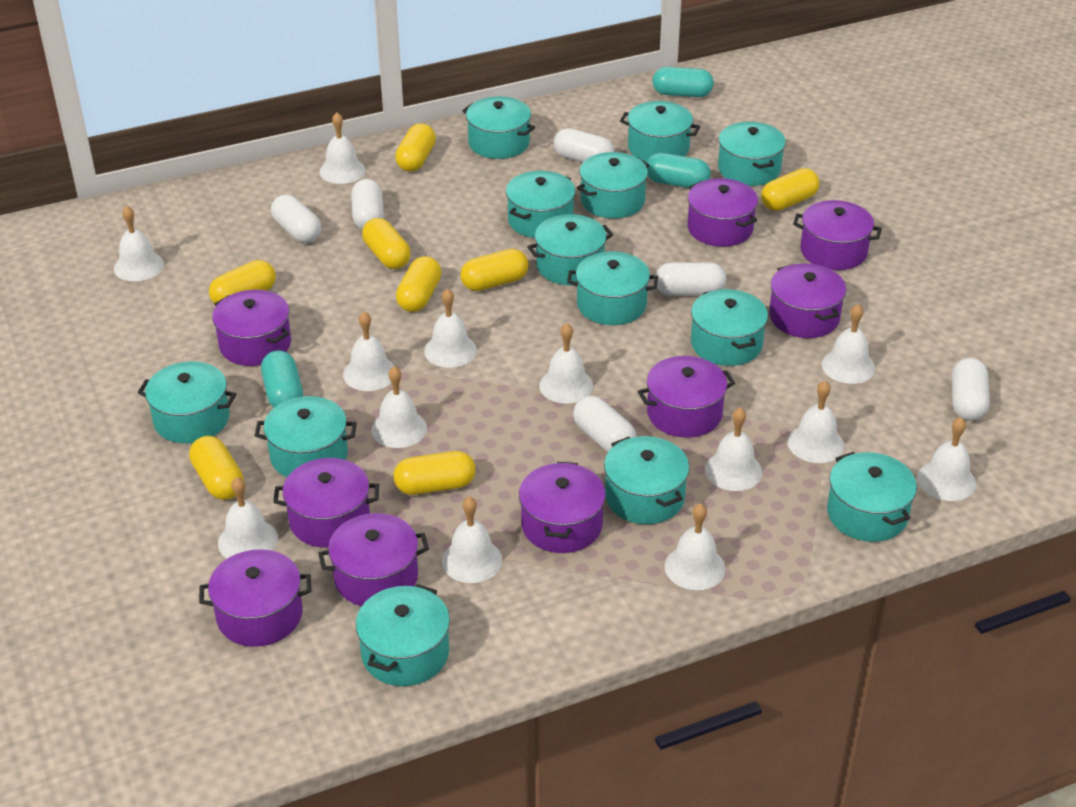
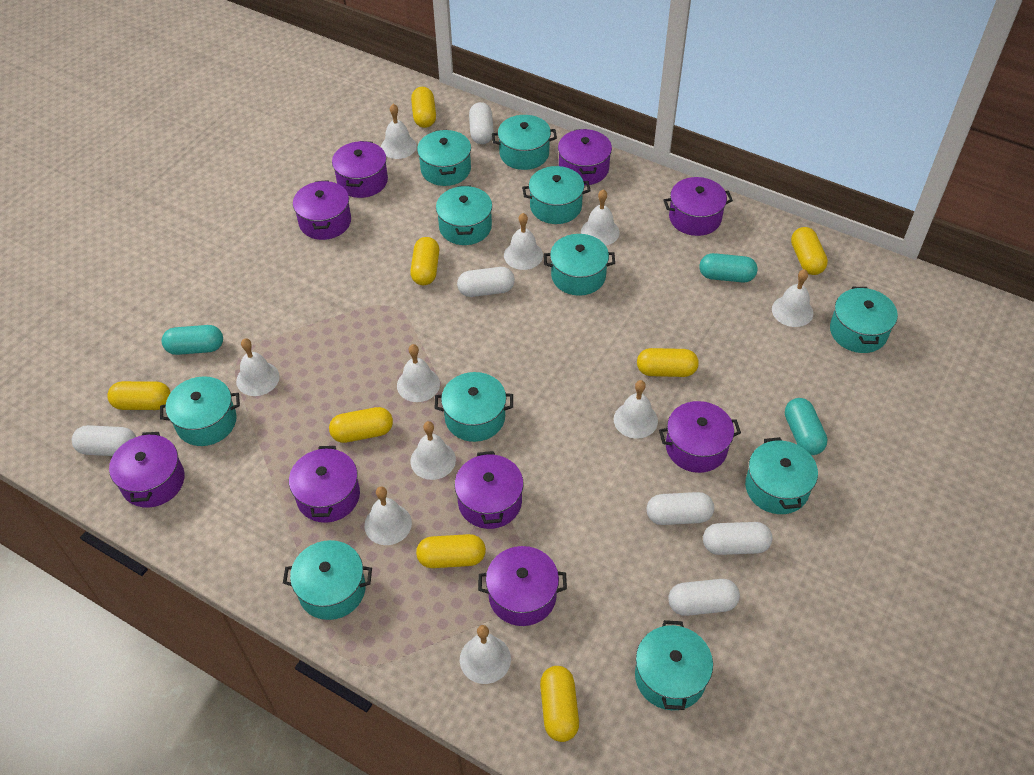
turquoise pot: 13 -> 11
white bell: 13 -> 10

